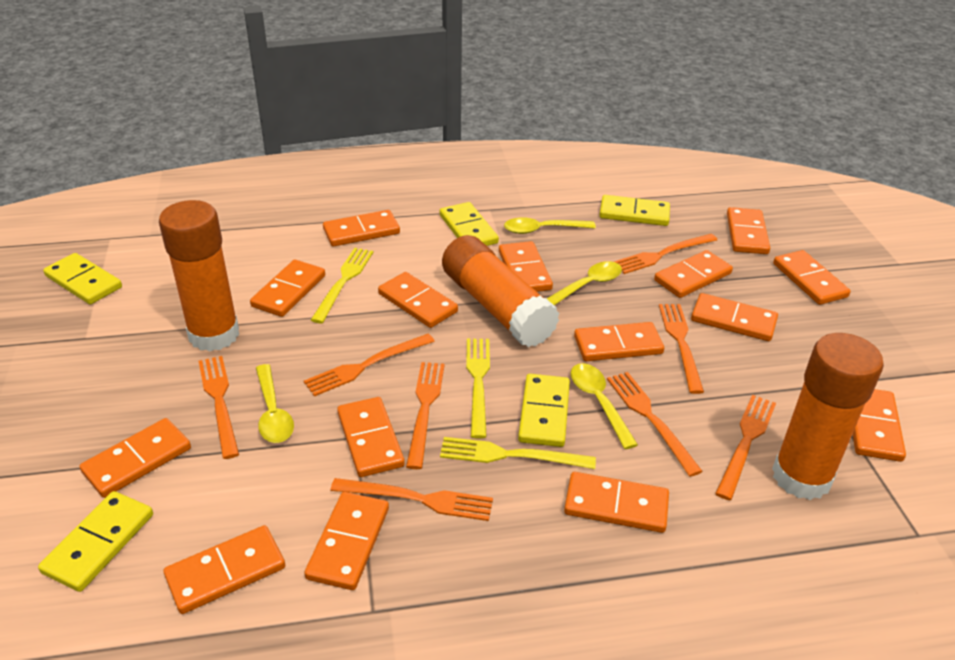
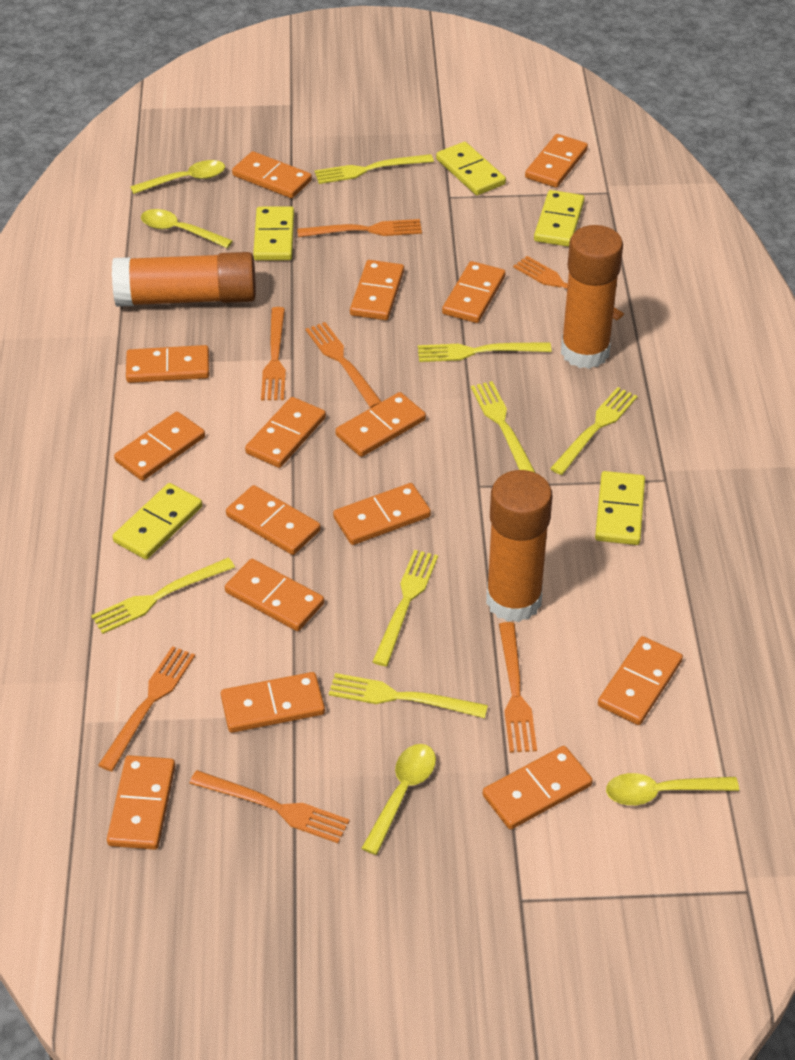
orange fork: 8 -> 7
yellow fork: 3 -> 7

